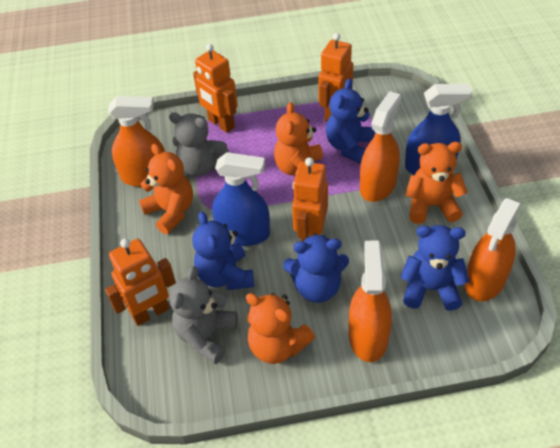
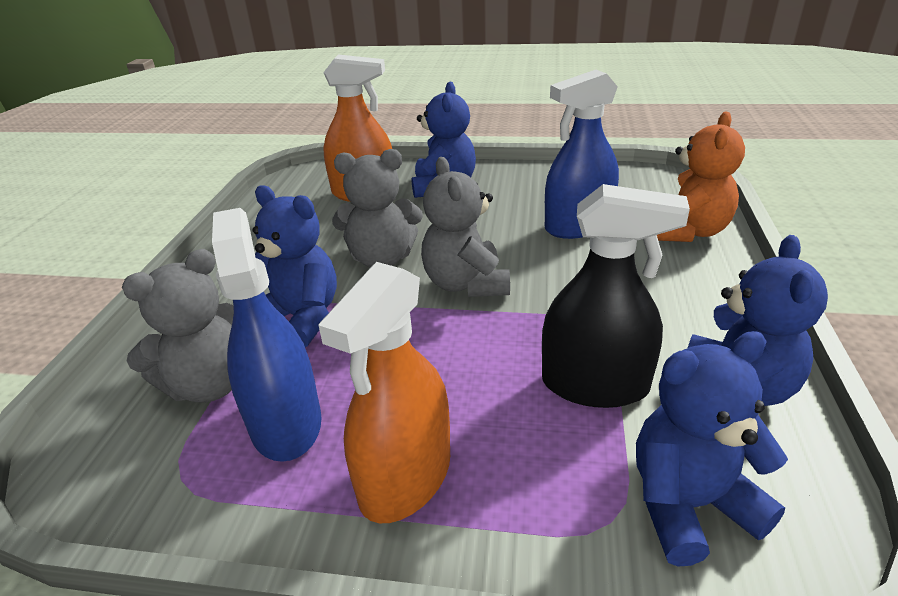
black spray bottle: 0 -> 1
grey teddy bear: 2 -> 3
orange robot: 4 -> 0
orange spray bottle: 4 -> 2
orange teddy bear: 4 -> 1

